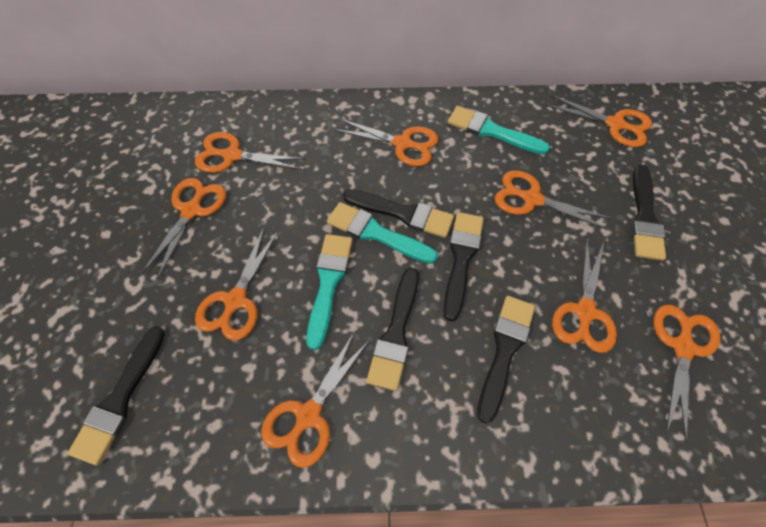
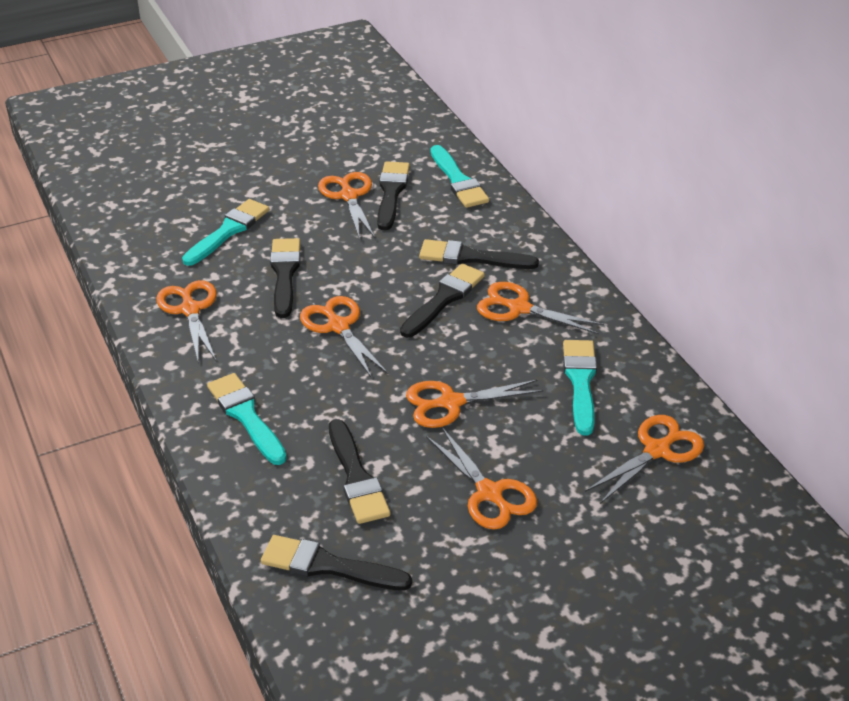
orange scissors: 9 -> 7
turquoise brush: 3 -> 4

